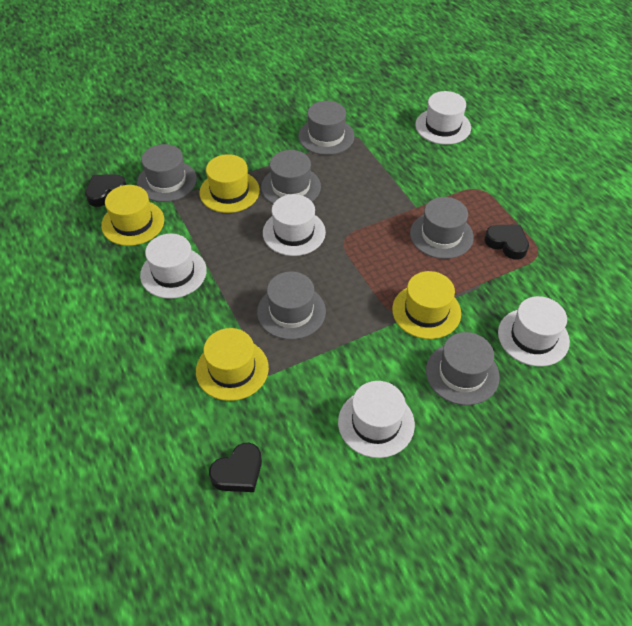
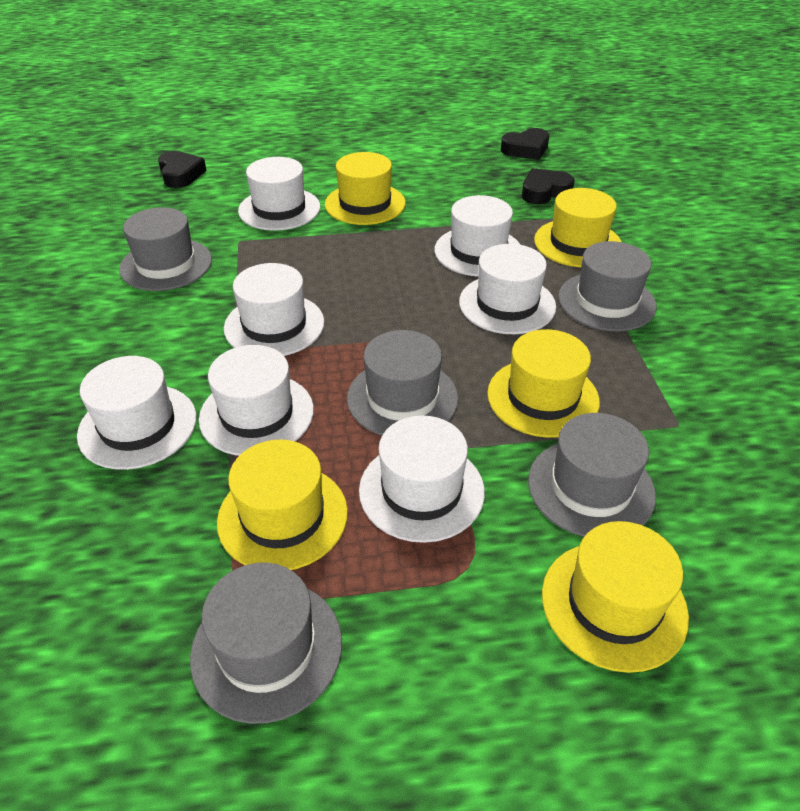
grey hat: 6 -> 5
white hat: 5 -> 7
yellow hat: 4 -> 5

